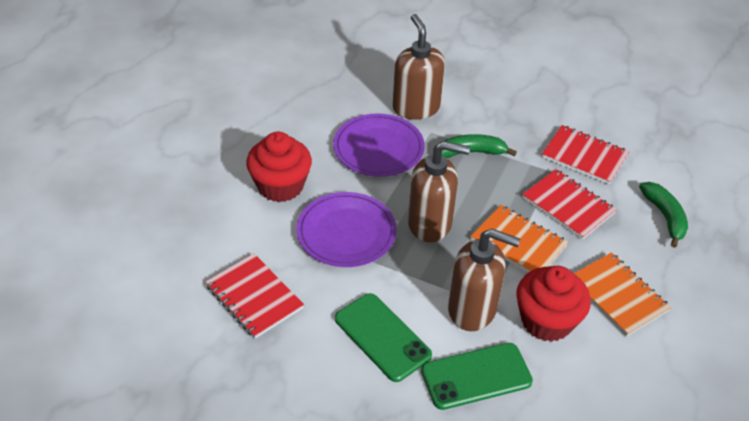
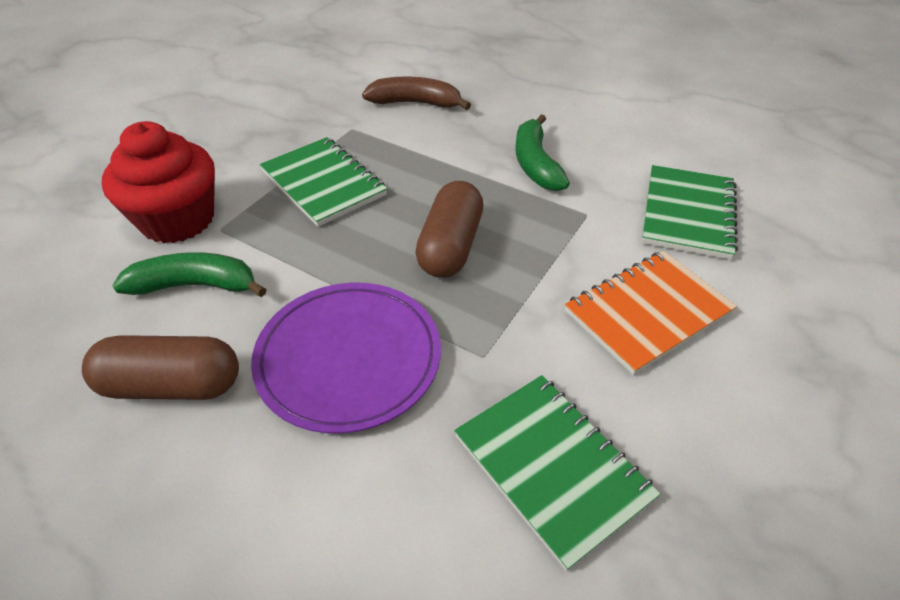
brown banana: 0 -> 1
brown capsule: 0 -> 2
brown soap dispenser: 3 -> 0
green notebook: 0 -> 3
green phone: 2 -> 0
orange notebook: 2 -> 1
purple plate: 2 -> 1
red cupcake: 2 -> 1
red notebook: 3 -> 0

